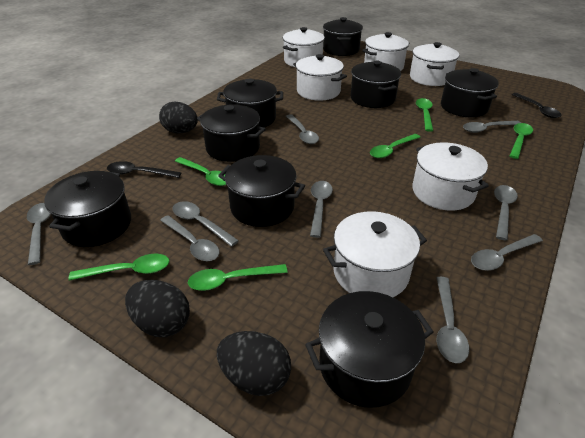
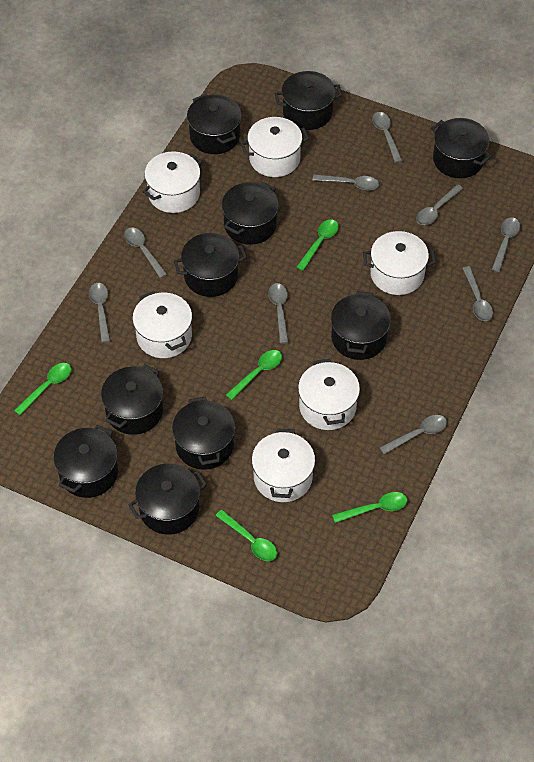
black egg: 3 -> 0
black pot: 8 -> 10
black spoon: 2 -> 0
green spoon: 6 -> 5

